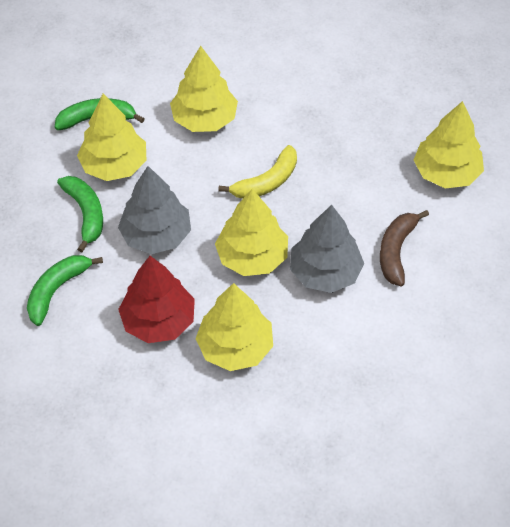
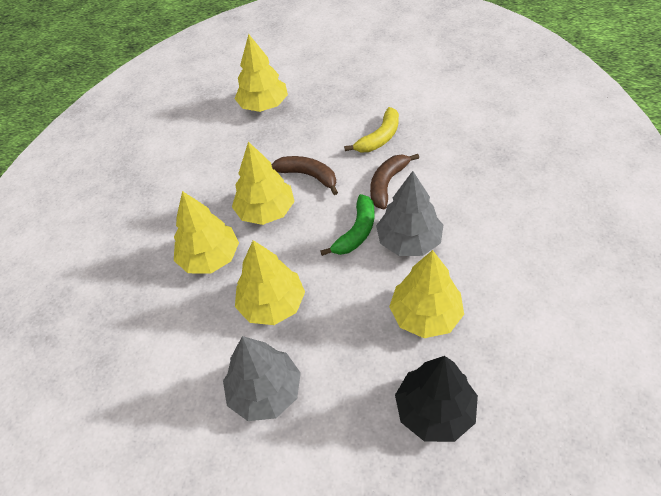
black tree: 0 -> 1
brown banana: 1 -> 2
green banana: 3 -> 1
red tree: 1 -> 0

